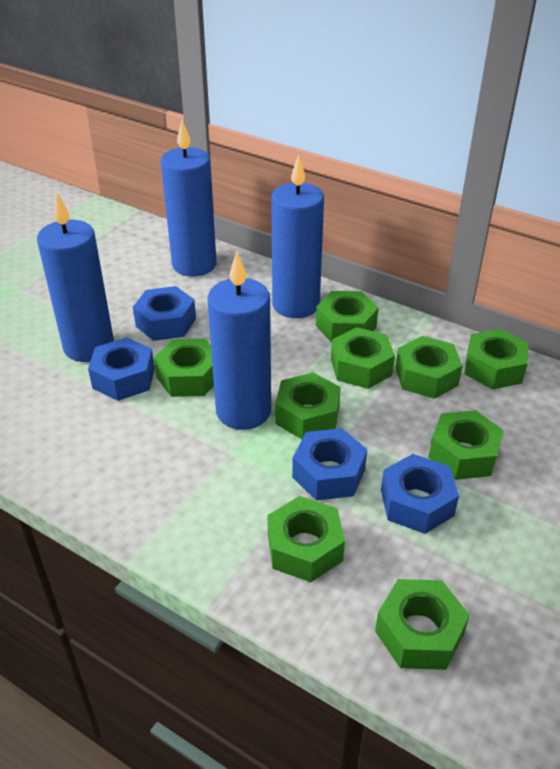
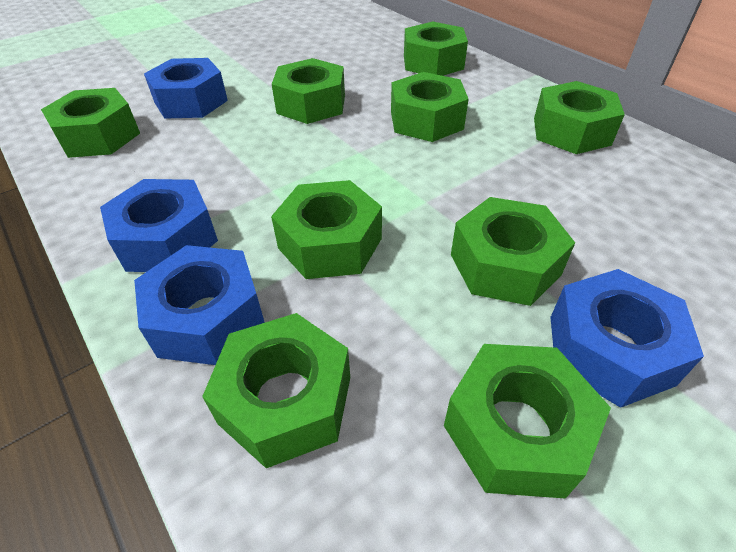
blue candle: 4 -> 0

